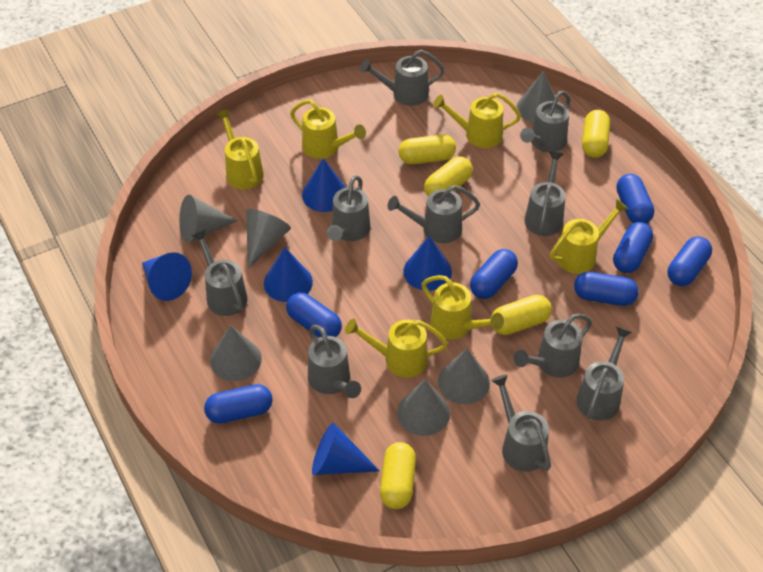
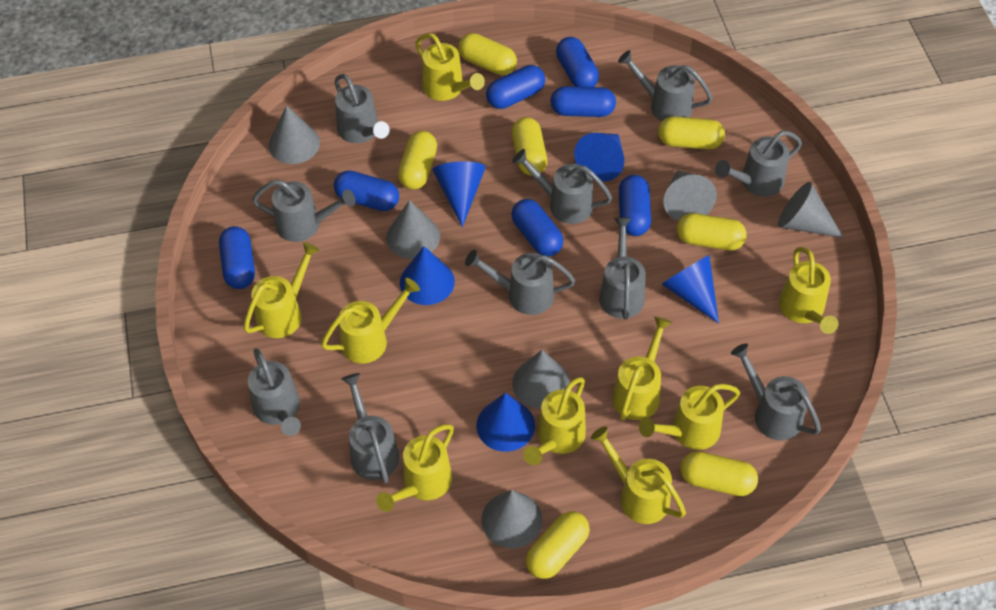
yellow capsule: 5 -> 7
yellow watering can: 6 -> 9

